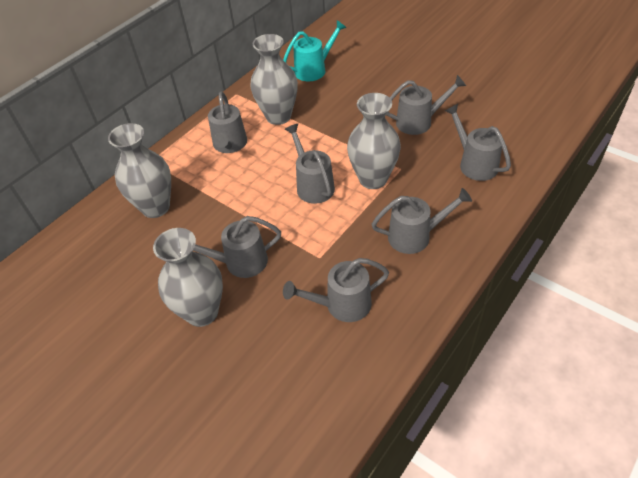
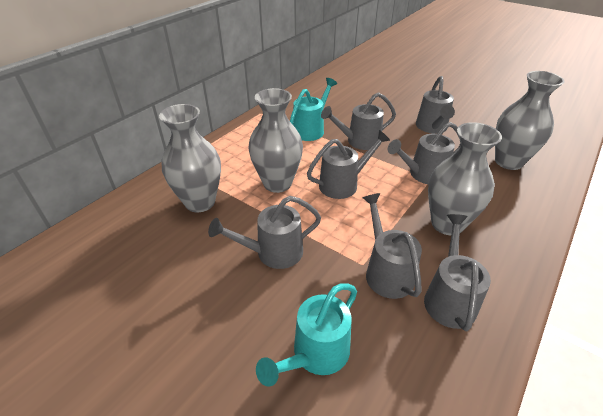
turquoise watering can: 1 -> 2

